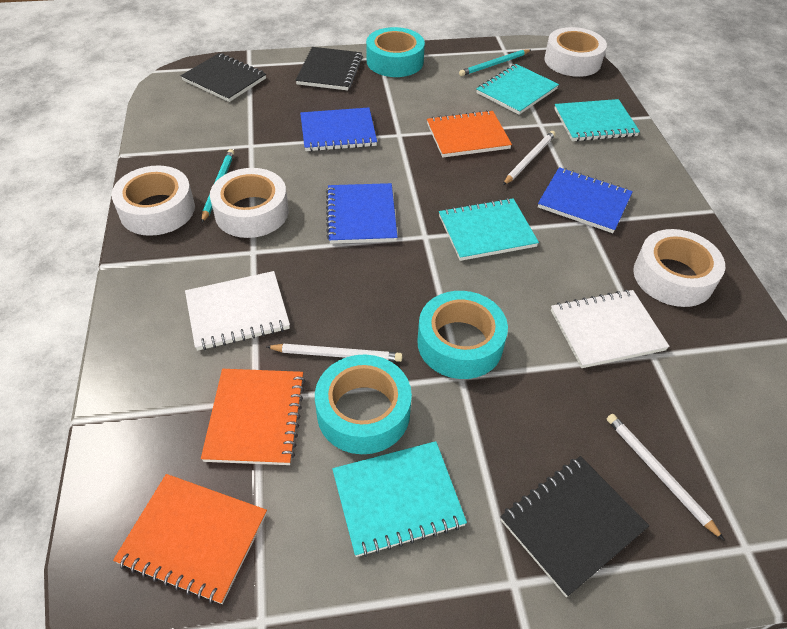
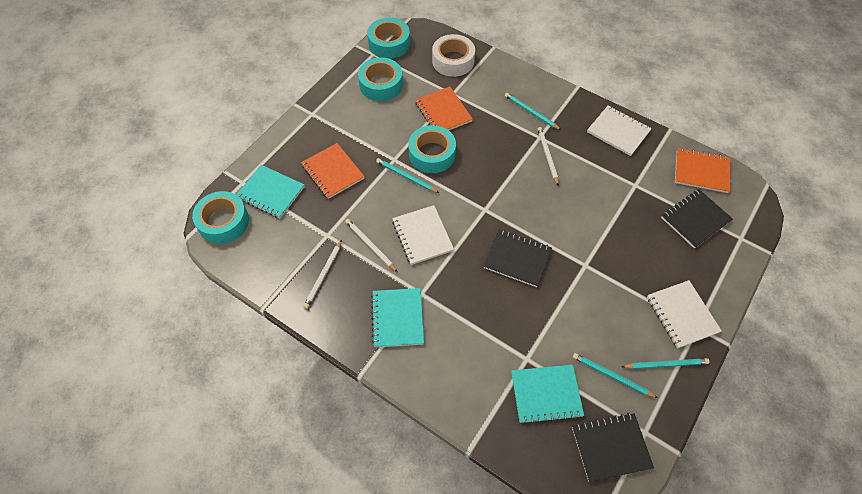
blue notebook: 3 -> 0
turquoise notebook: 4 -> 3
turquoise pencil: 2 -> 4
turquoise tape: 3 -> 4
white notebook: 2 -> 3
white tape: 4 -> 1

